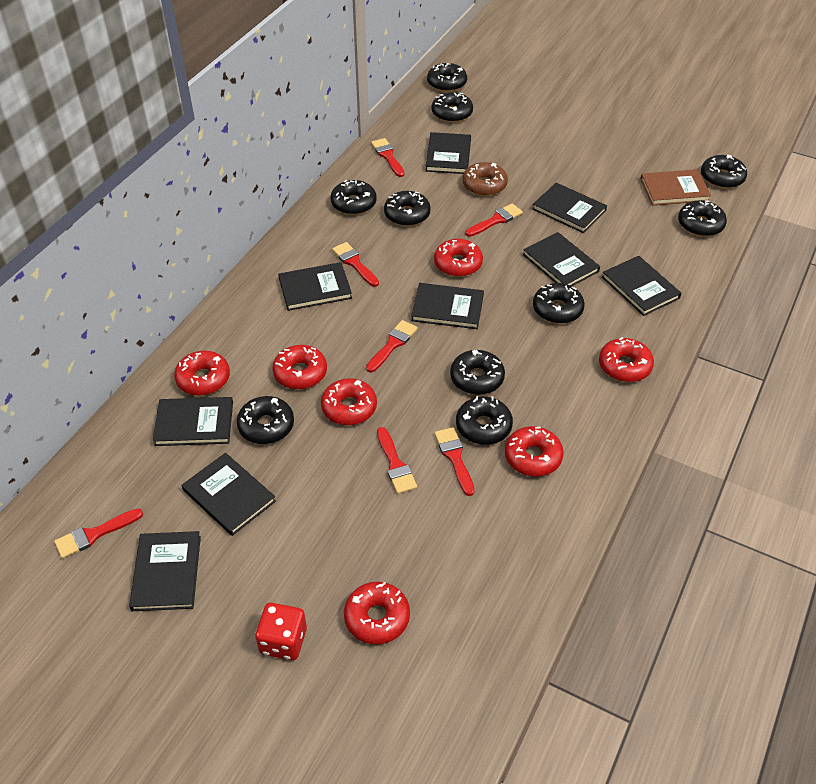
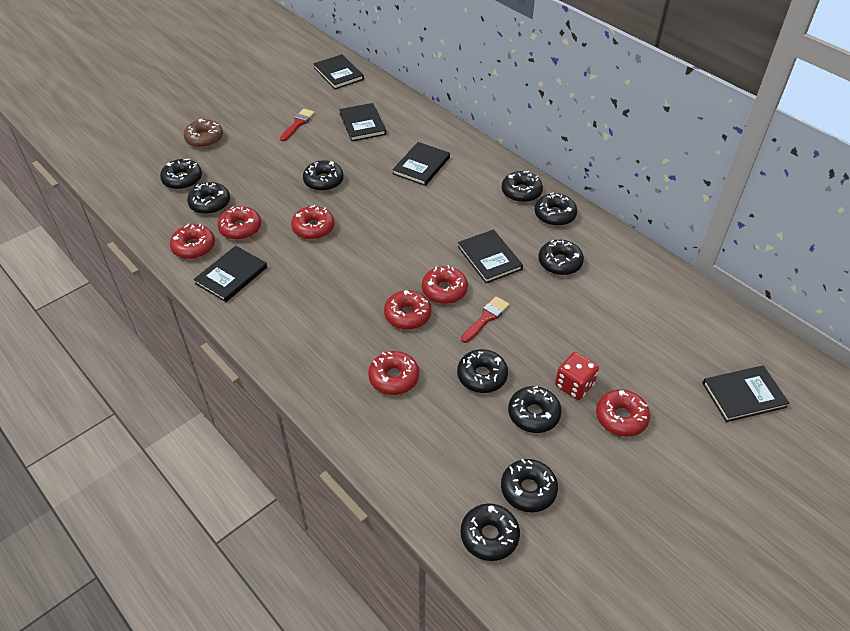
black book: 9 -> 6
brown book: 1 -> 0
red brush: 7 -> 2

